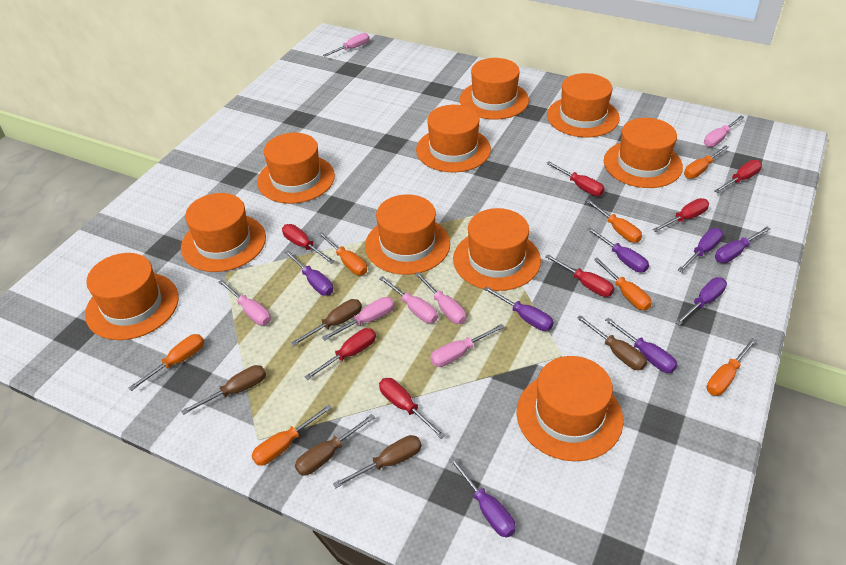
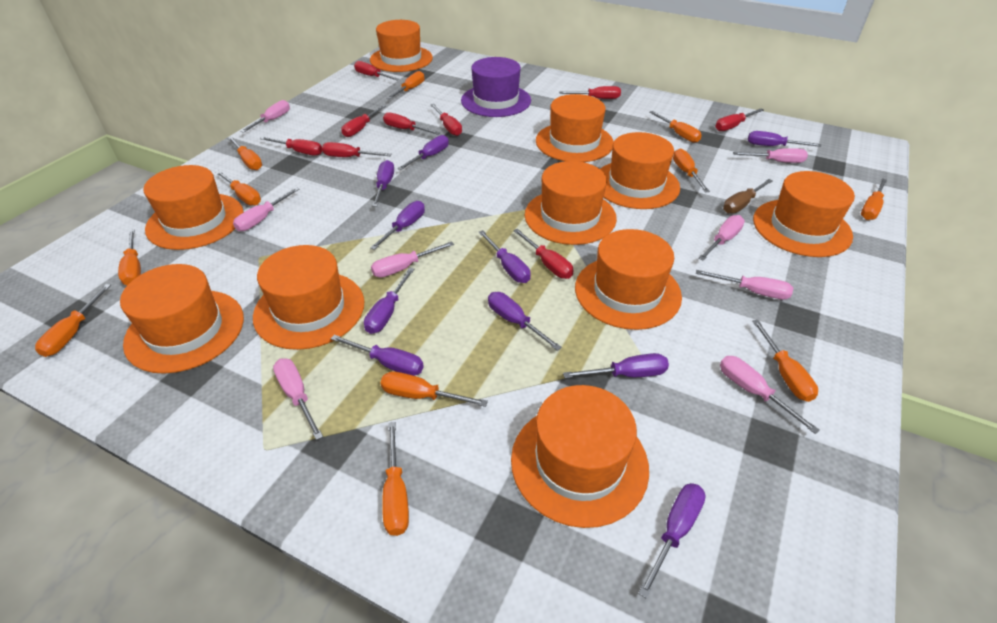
brown screwdriver: 5 -> 1
orange screwdriver: 7 -> 11
pink screwdriver: 7 -> 8
purple hat: 0 -> 1
purple screwdriver: 8 -> 10
red screwdriver: 7 -> 9

